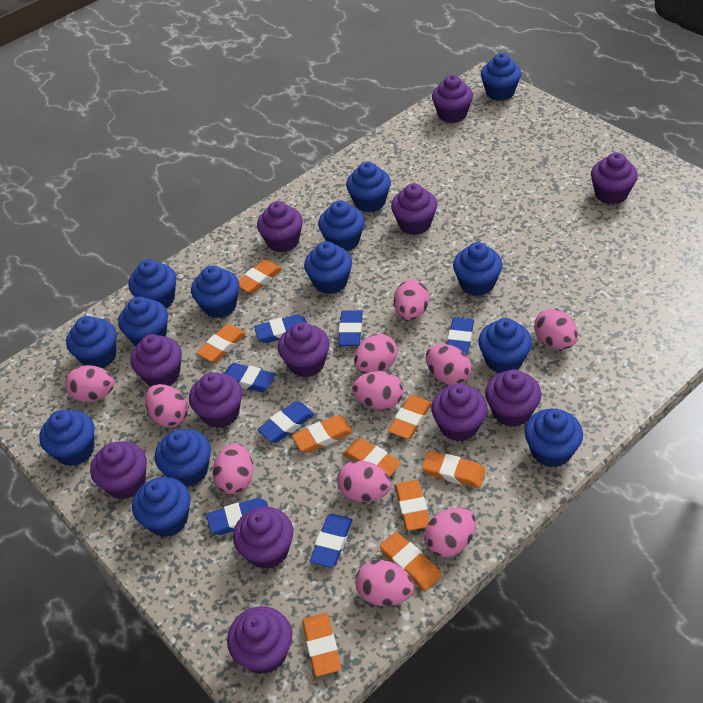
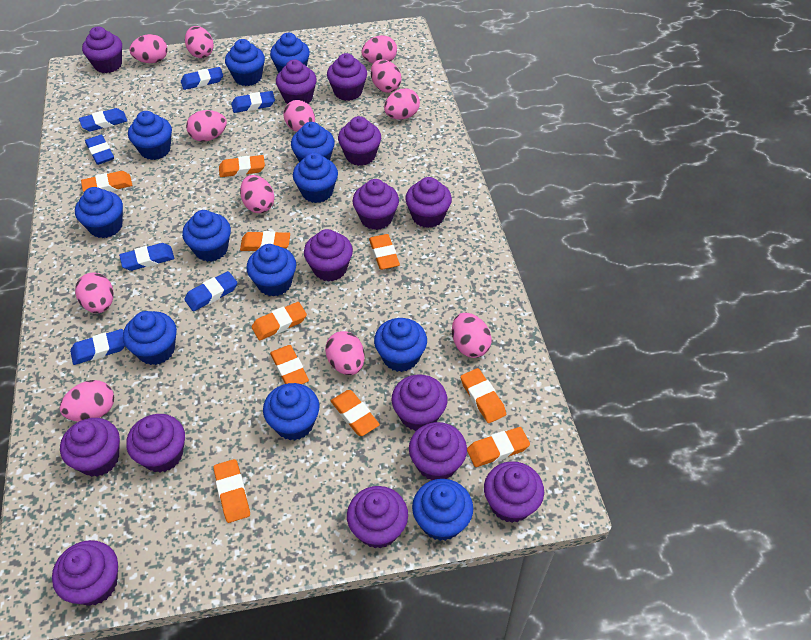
blue cupcake: 14 -> 12
orange eraser: 9 -> 10
pink egg: 11 -> 12
purple cupcake: 12 -> 14

